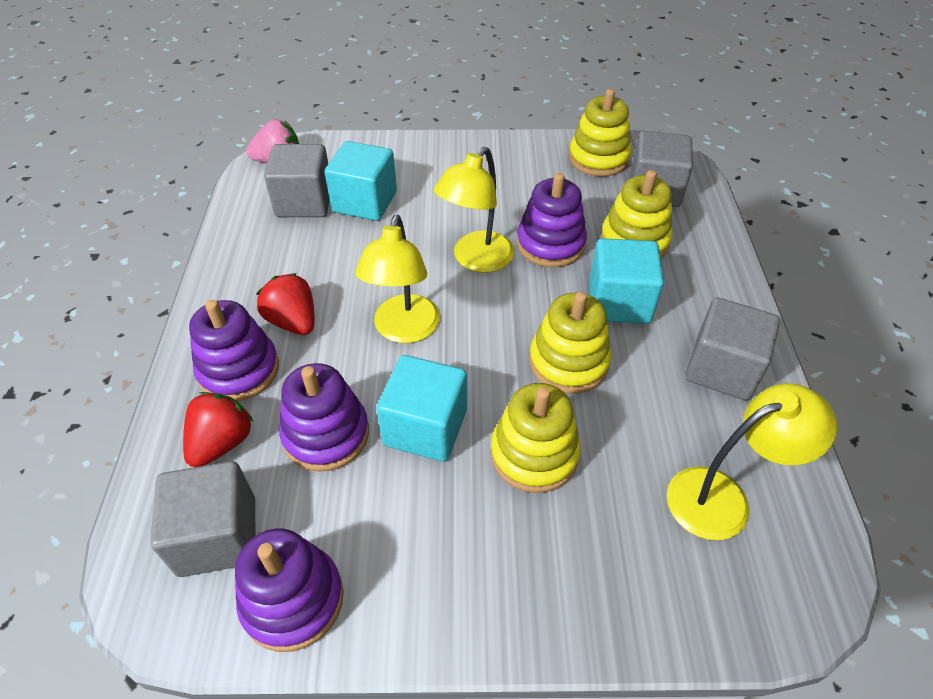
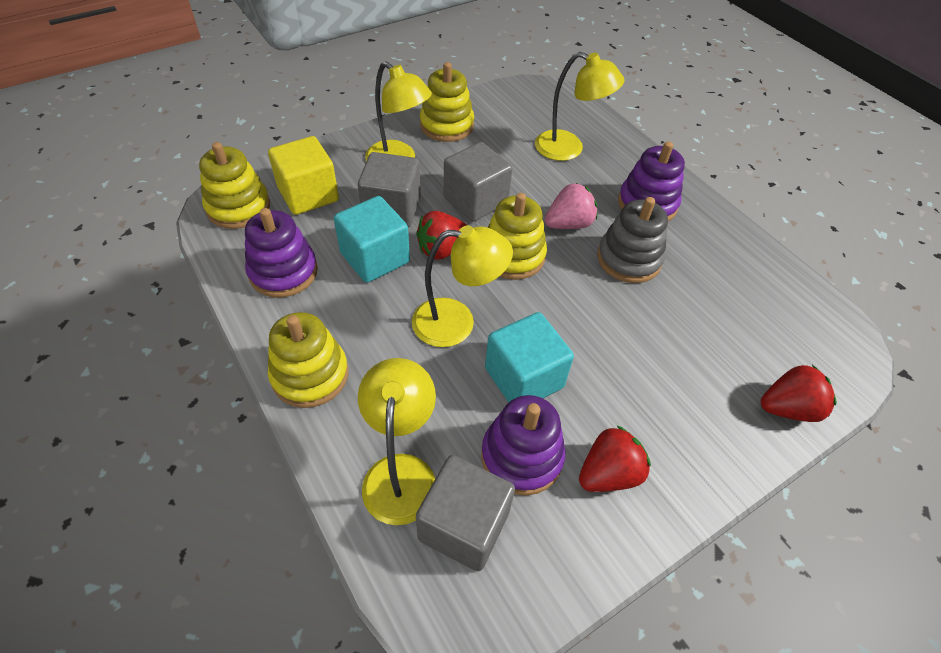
grey cube: 4 -> 3
grey stacking toy: 0 -> 1
purple stacking toy: 4 -> 3
red strawberry: 2 -> 3
turquoise cube: 3 -> 2
yellow cube: 0 -> 1
yellow lamp: 3 -> 4

